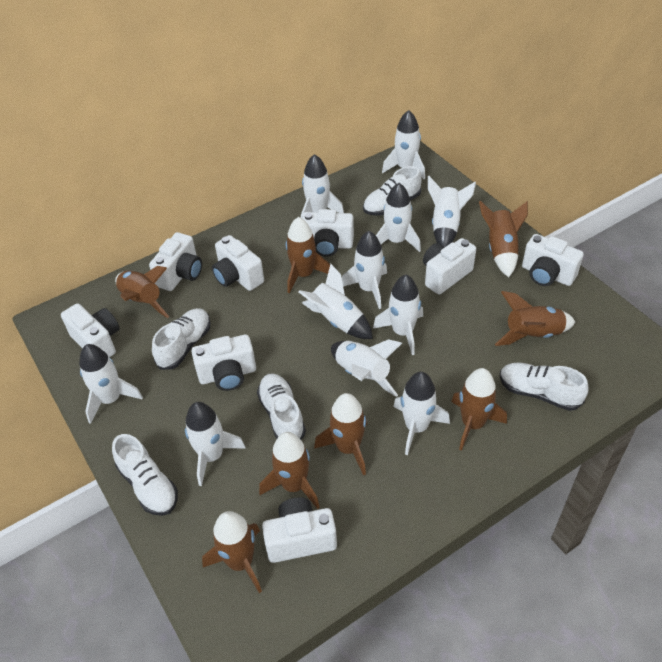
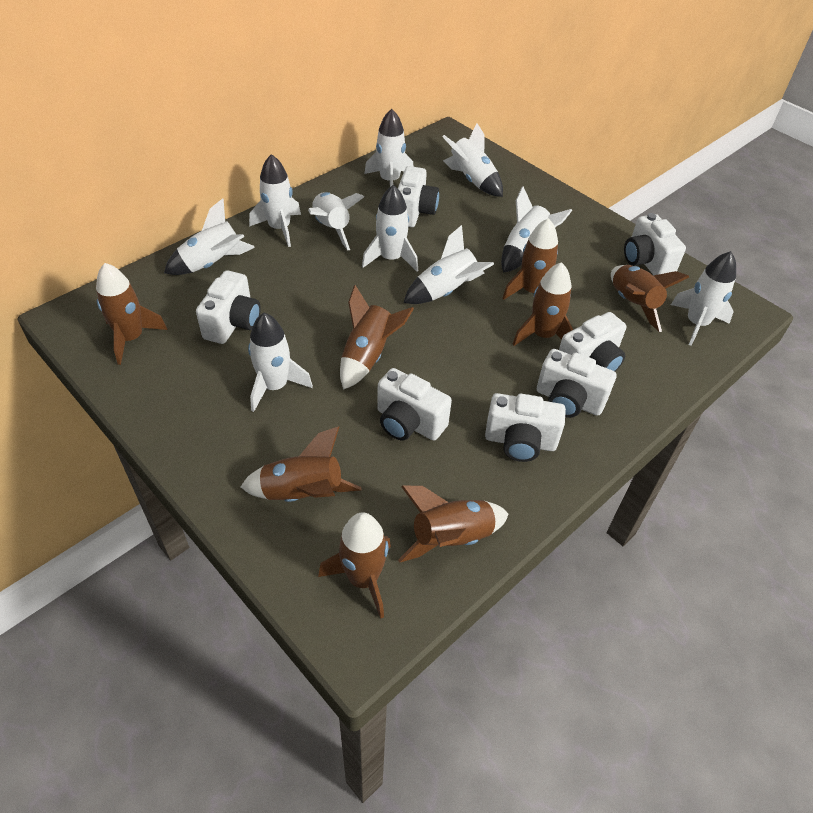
white camera: 8 -> 7
white rocket: 11 -> 10
white shoe: 5 -> 0

